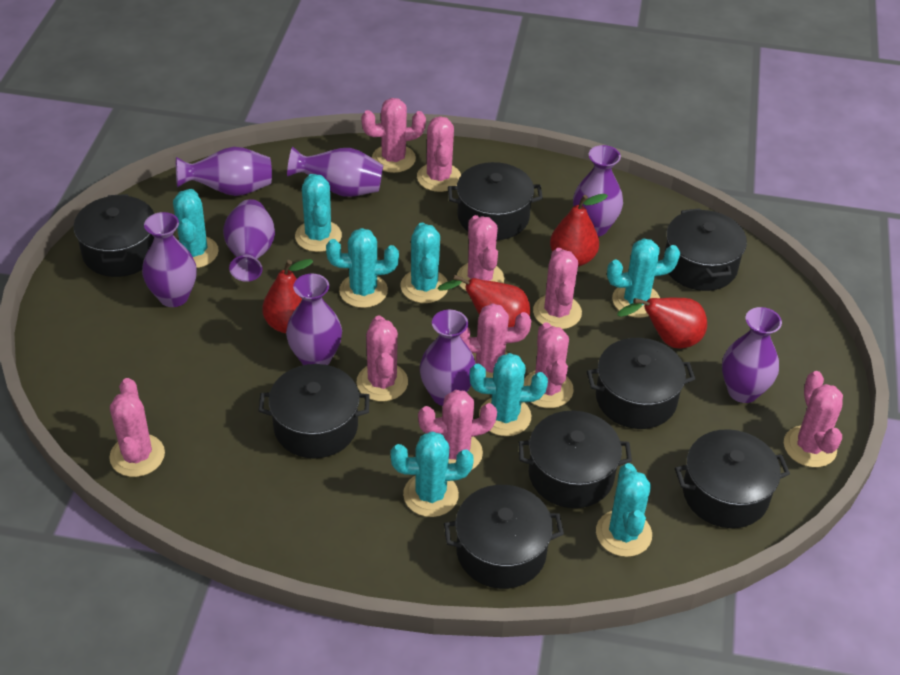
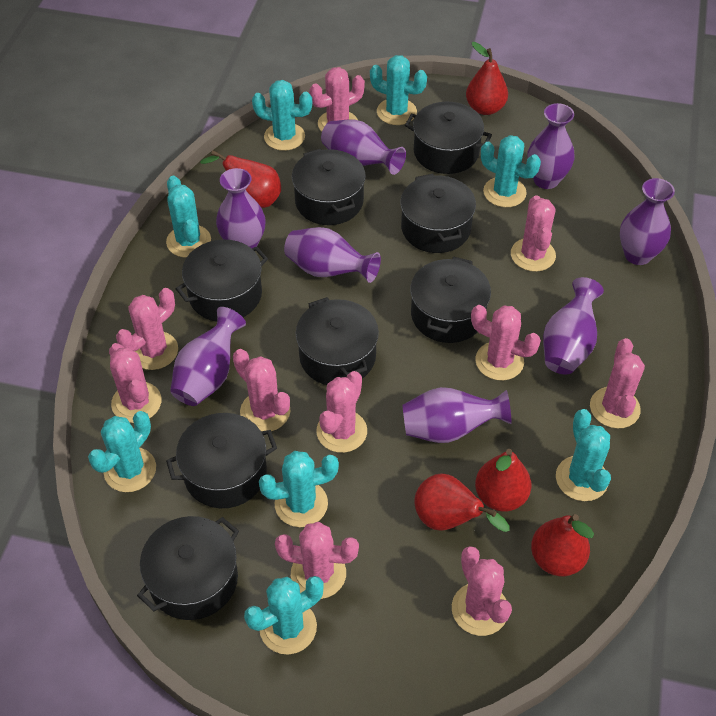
red pear: 4 -> 5

